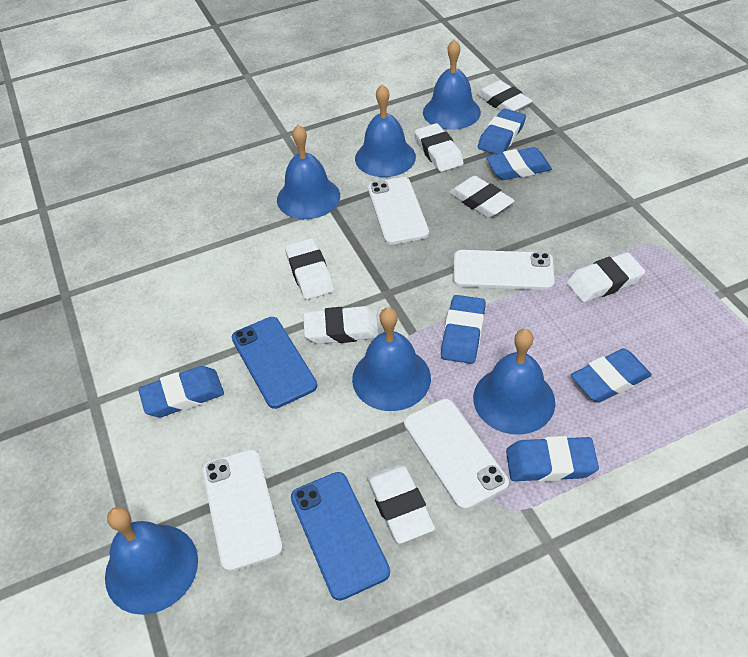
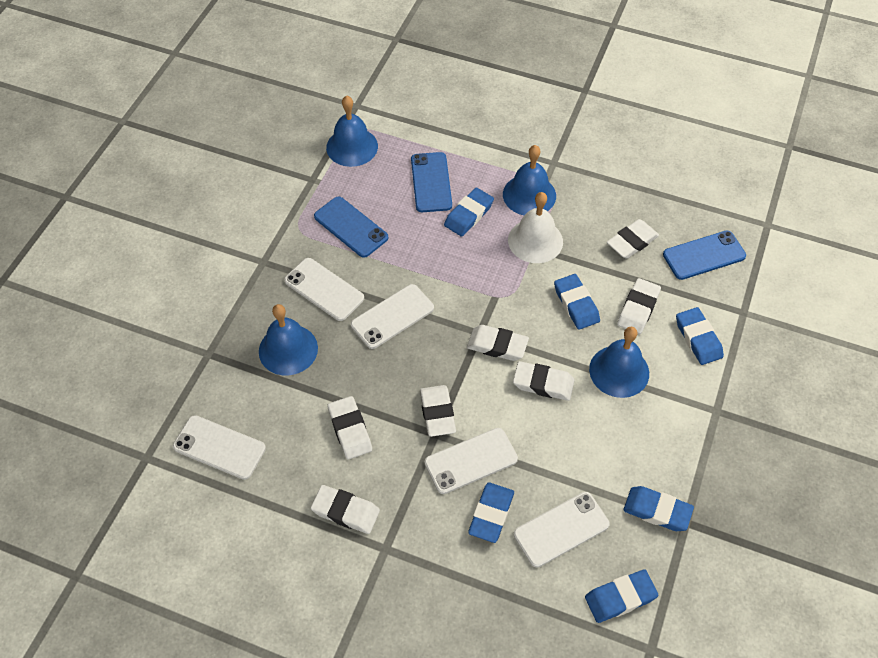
blue bell: 6 -> 4
blue phone: 2 -> 3
white bell: 0 -> 1
white phone: 4 -> 5

